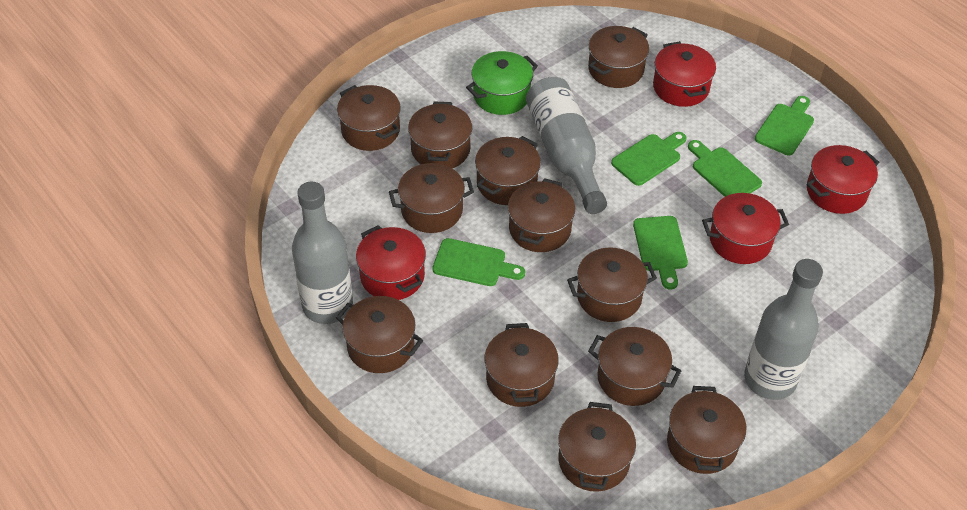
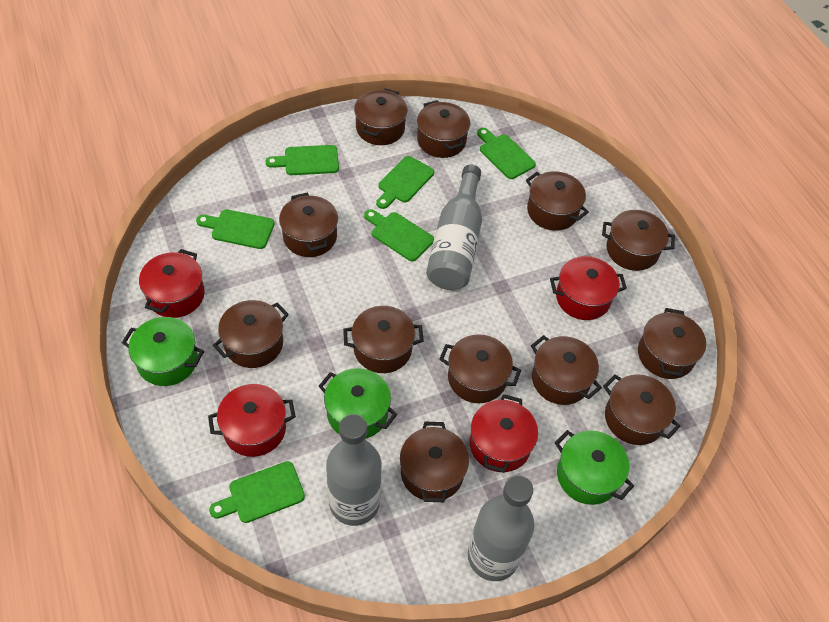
green cutting board: 5 -> 6
green pot: 1 -> 3

